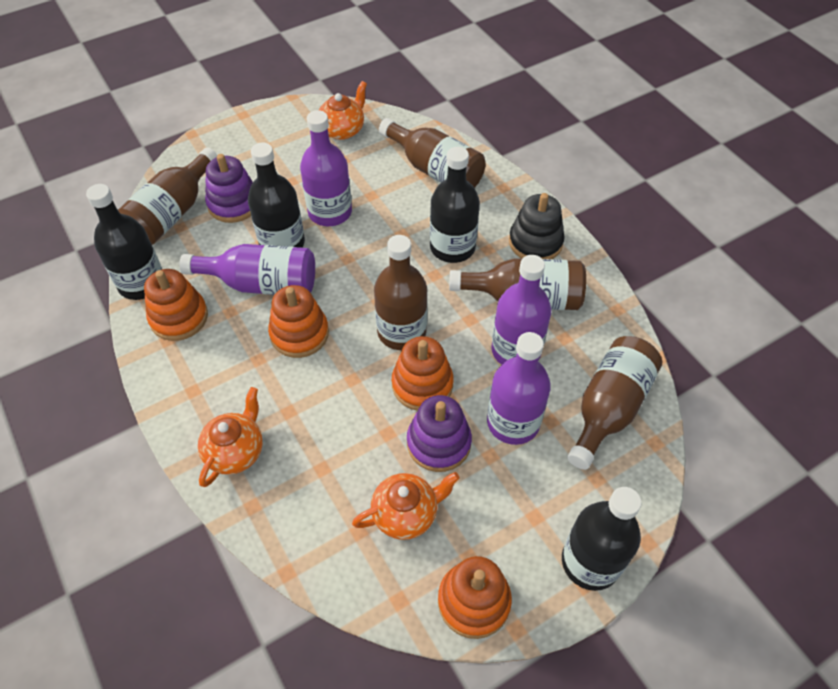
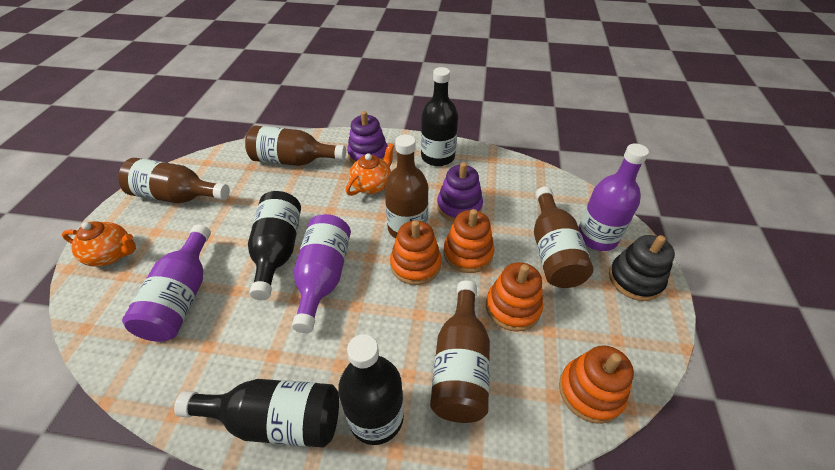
orange teapot: 3 -> 2
purple bottle: 4 -> 3

